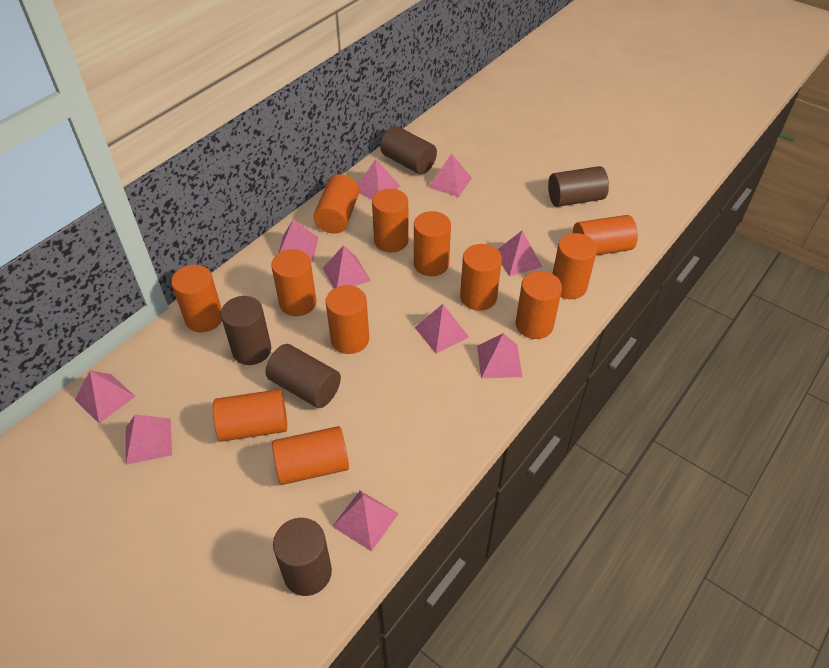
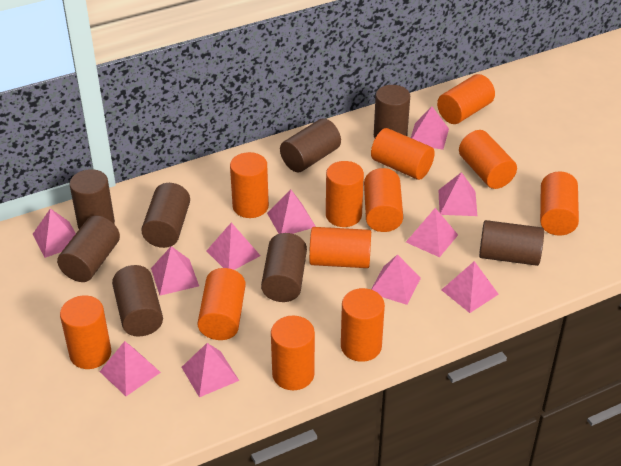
brown cylinder: 5 -> 8
pink pyramid: 10 -> 11

